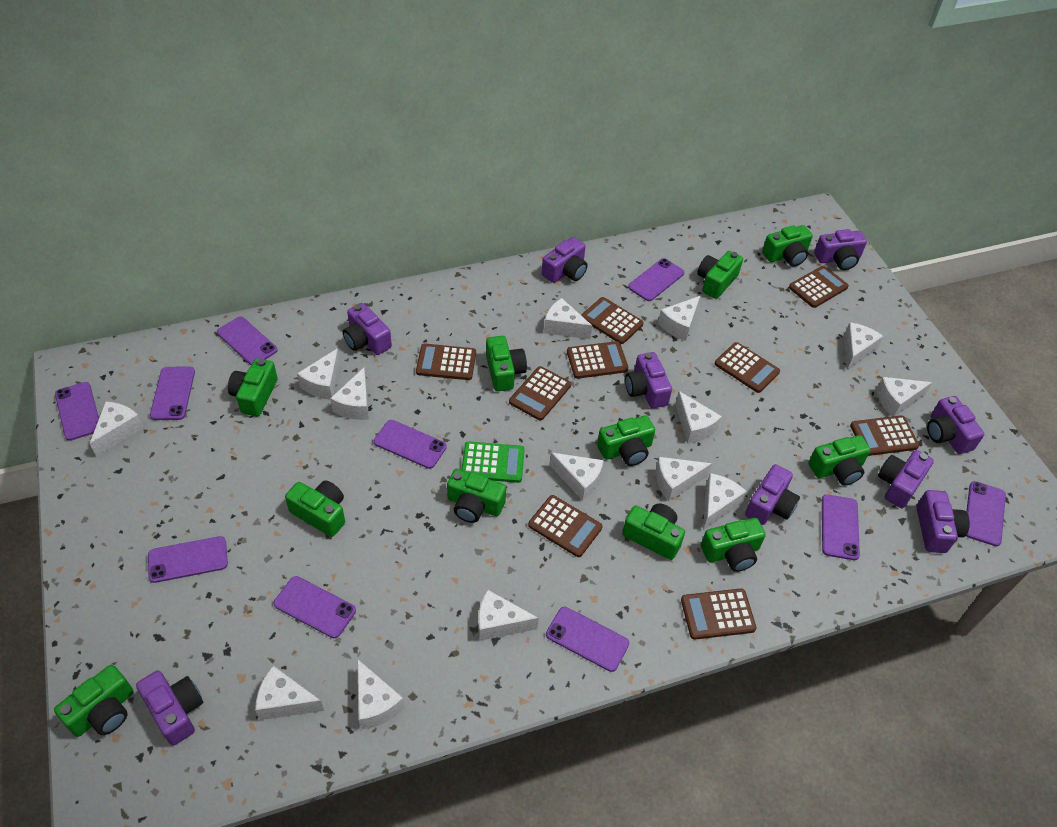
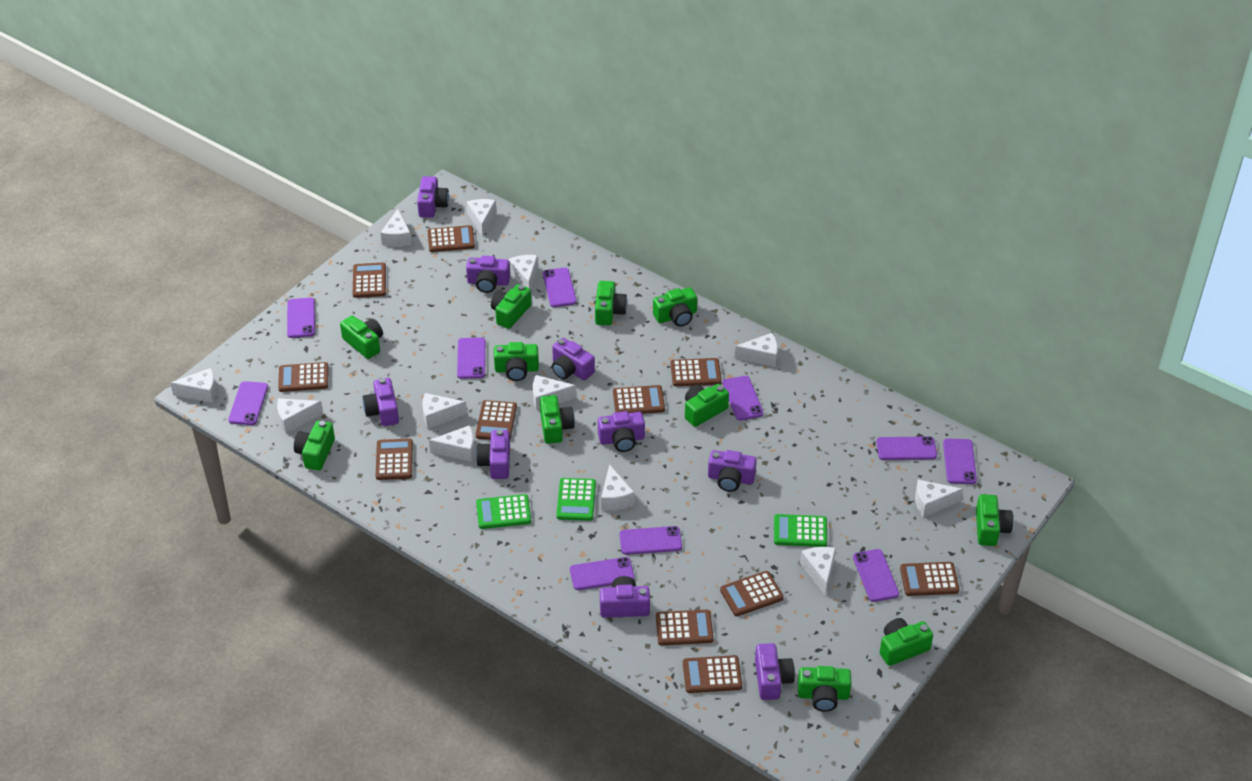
brown calculator: 9 -> 11
green calculator: 1 -> 3
white cheese: 14 -> 12

